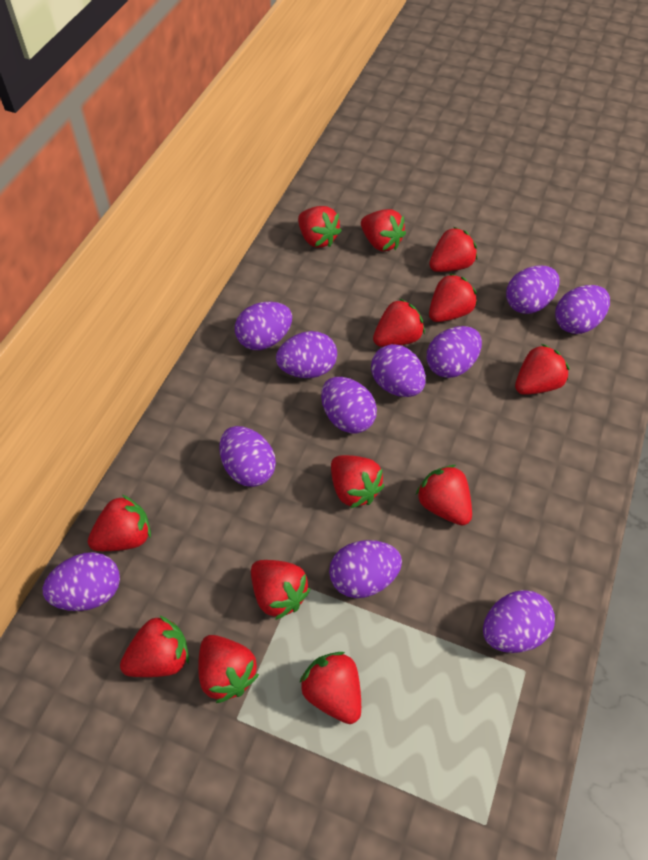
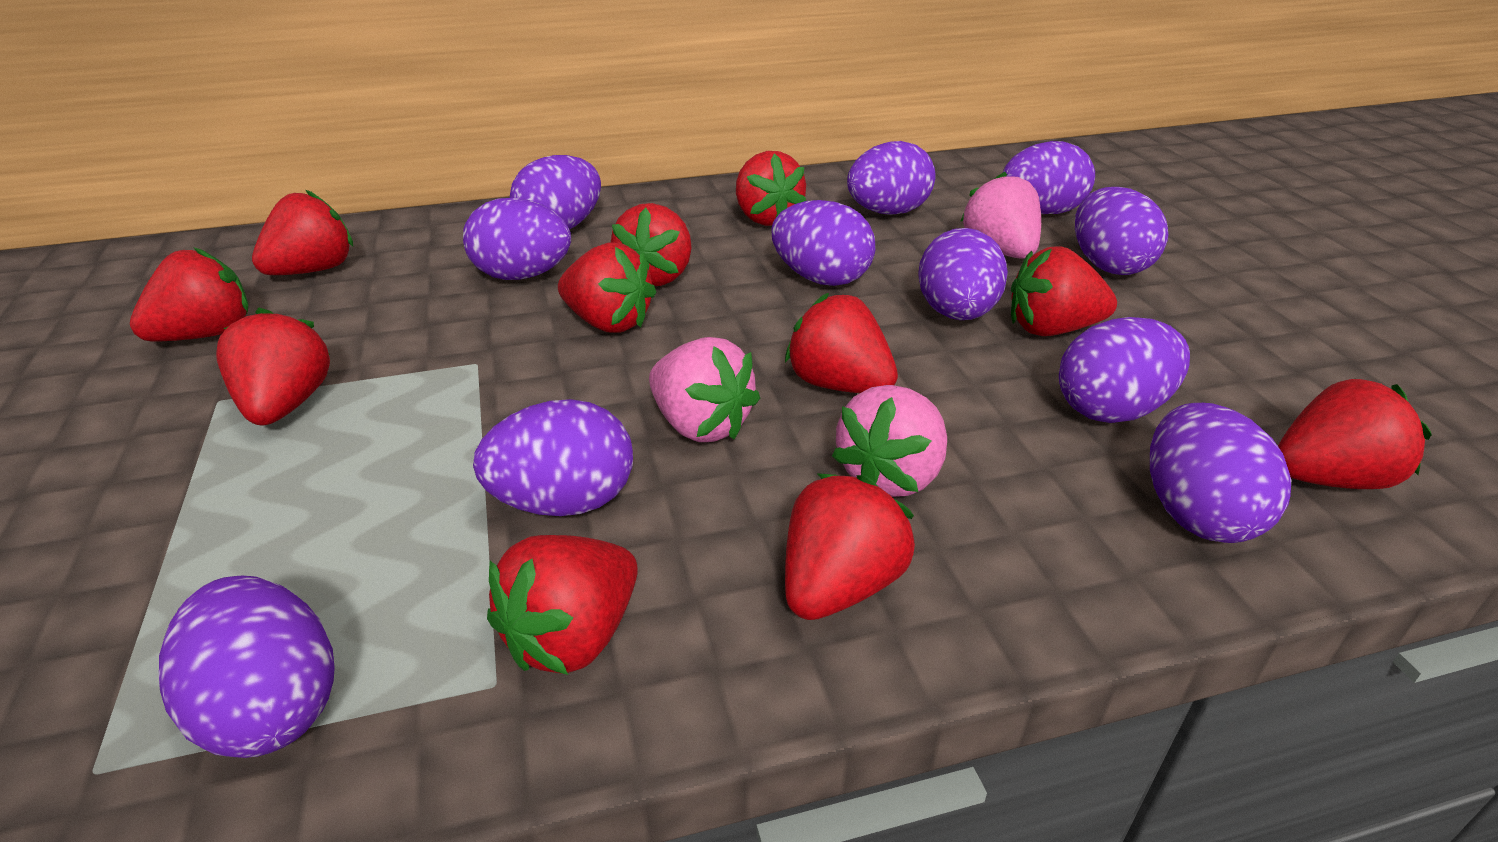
pink strawberry: 0 -> 3
red strawberry: 13 -> 11

